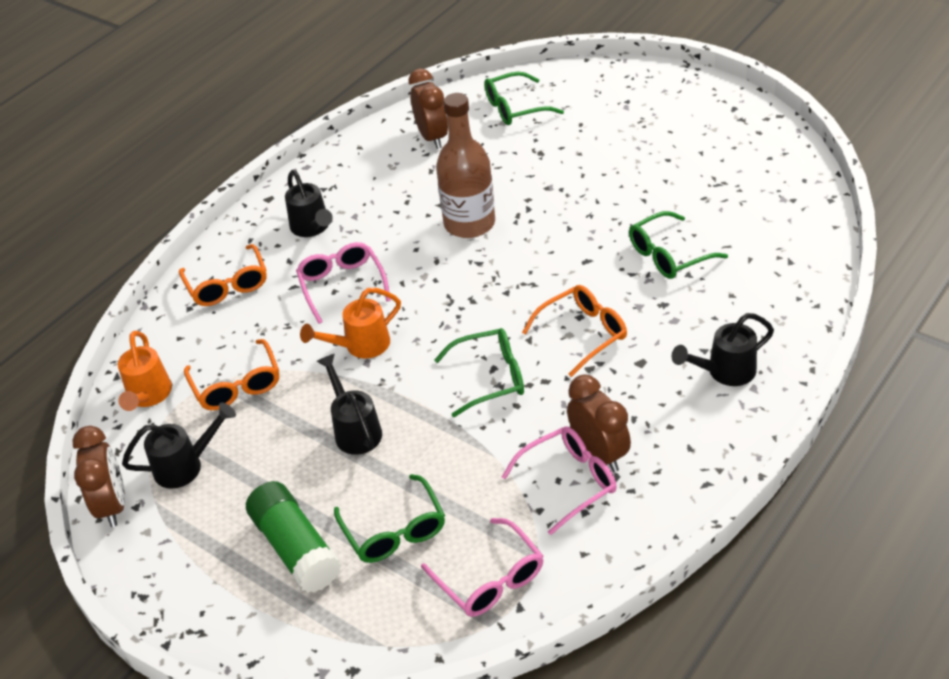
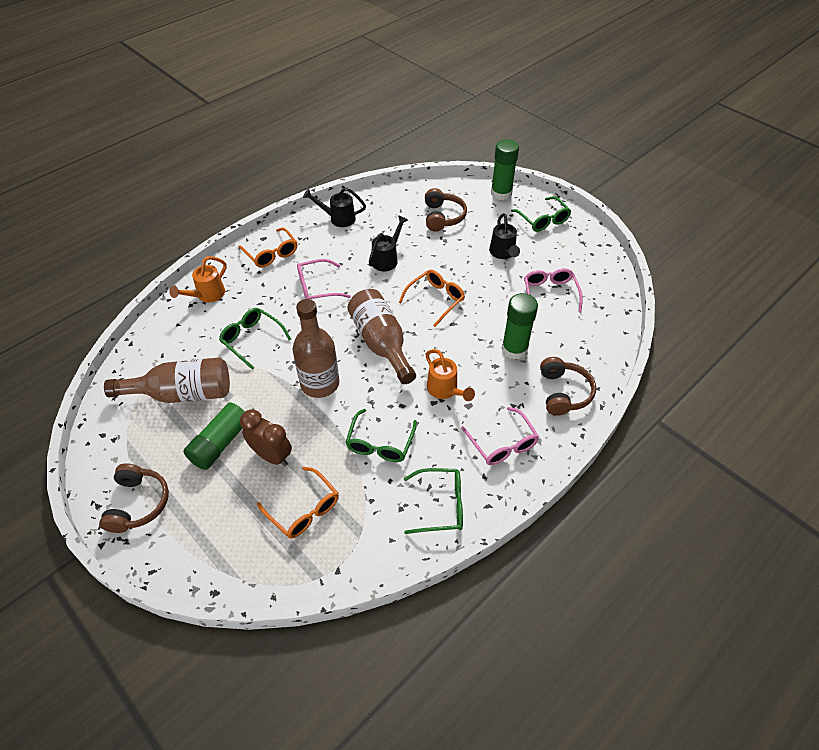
black watering can: 4 -> 3
brown bottle: 1 -> 3
brown clock: 3 -> 1
brown headphones: 0 -> 3
green glue stick: 1 -> 3

